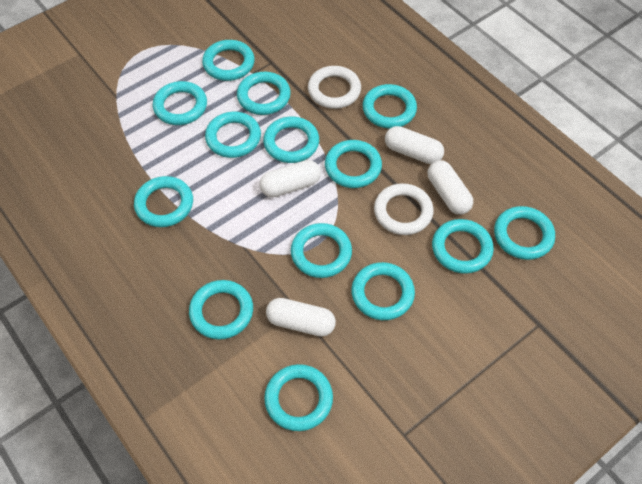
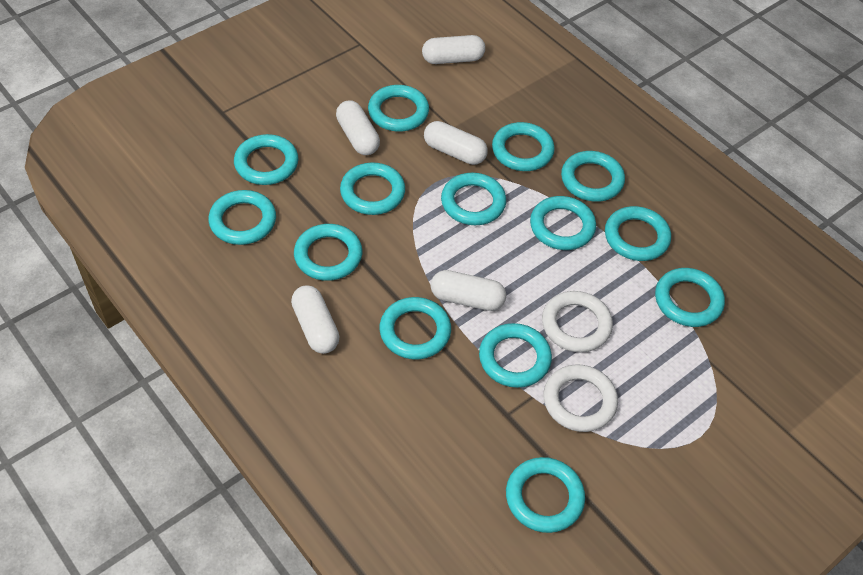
white capsule: 4 -> 5

